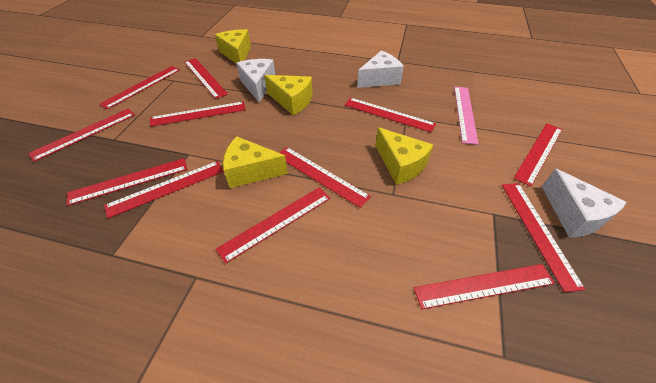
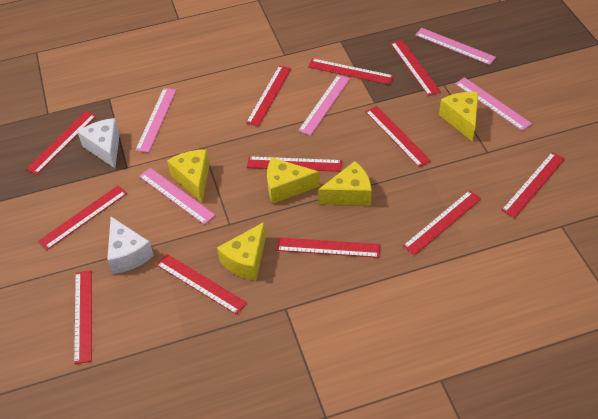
pink ruler: 1 -> 5
white cheese: 3 -> 2
yellow cheese: 4 -> 5

